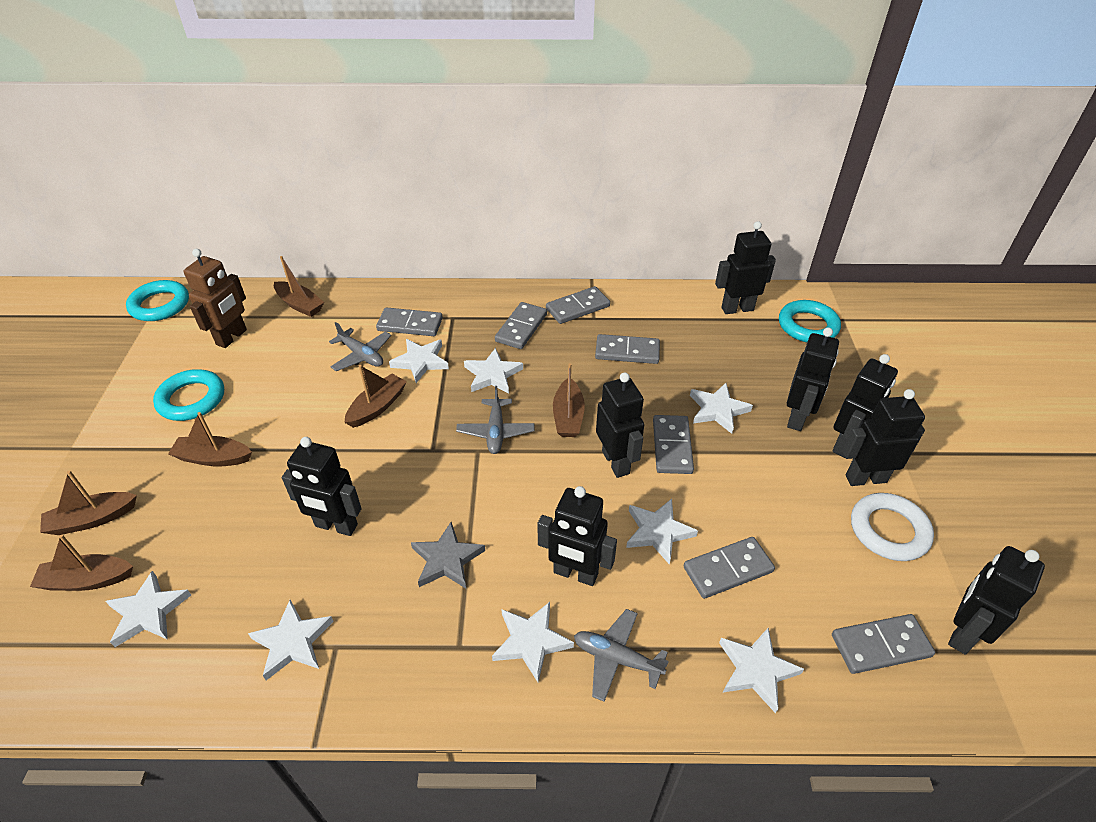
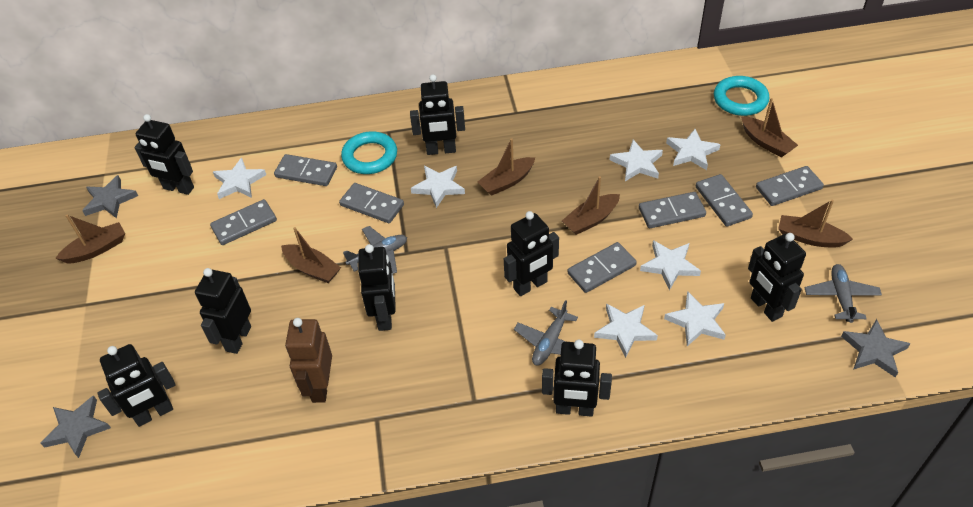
grey star: 1 -> 3
turquoise ring: 3 -> 2
white ring: 1 -> 0
white star: 8 -> 7

